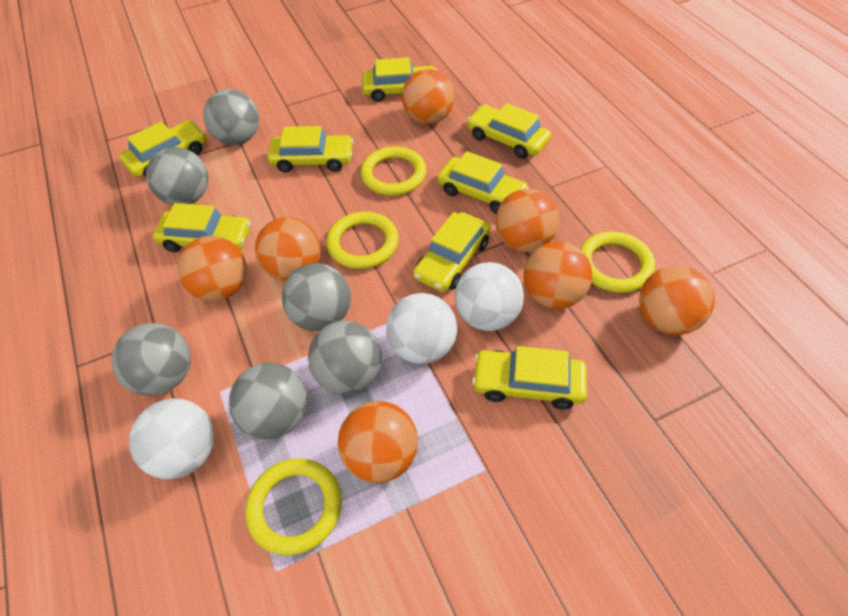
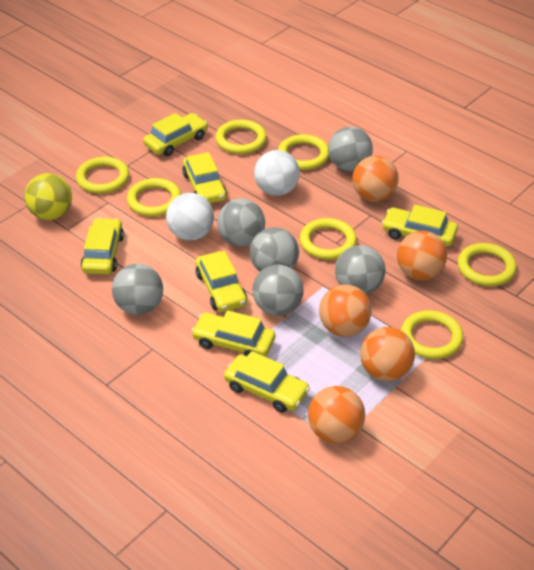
orange ball: 7 -> 5
white ball: 3 -> 2
yellow ball: 0 -> 1
yellow car: 8 -> 7
yellow ring: 4 -> 7

